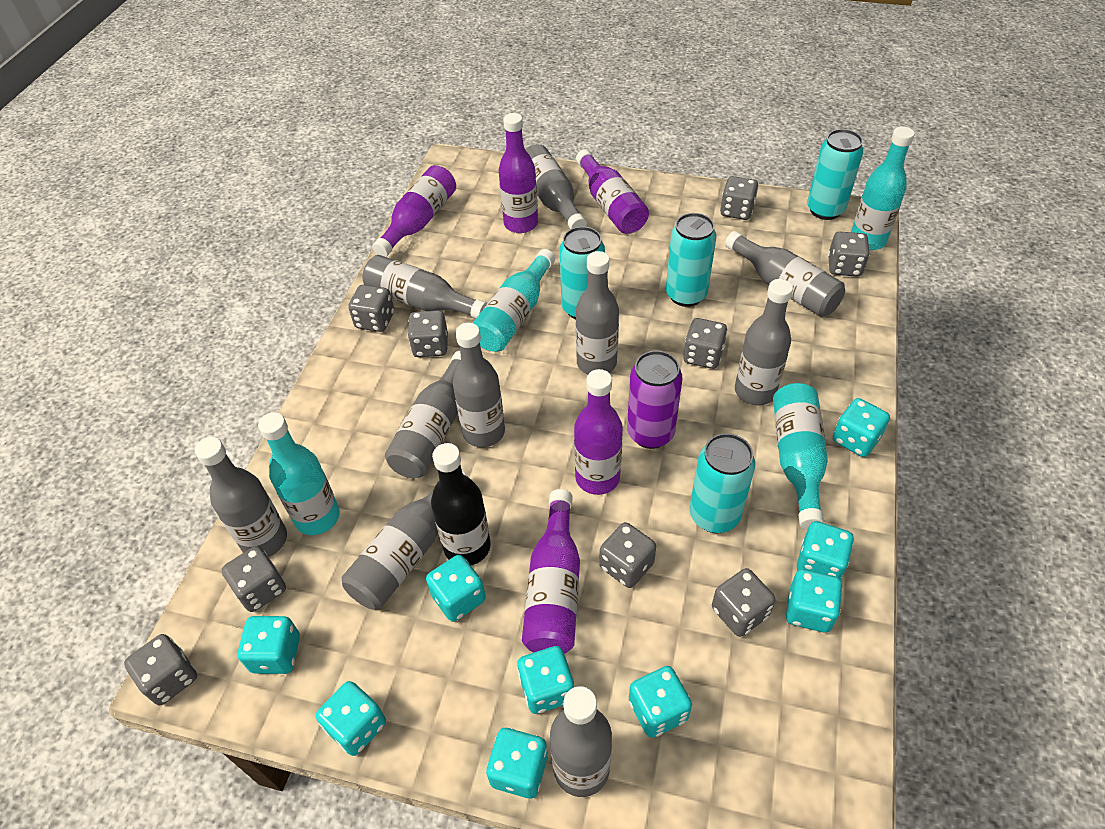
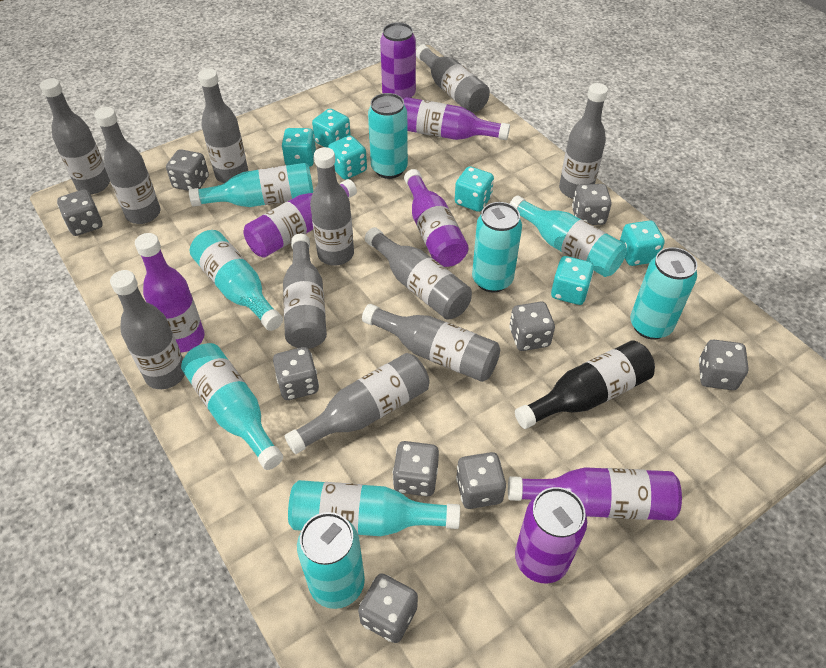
grey bottle: 10 -> 11
purple can: 1 -> 2
turquoise bottle: 4 -> 5
turquoise dice: 9 -> 6

